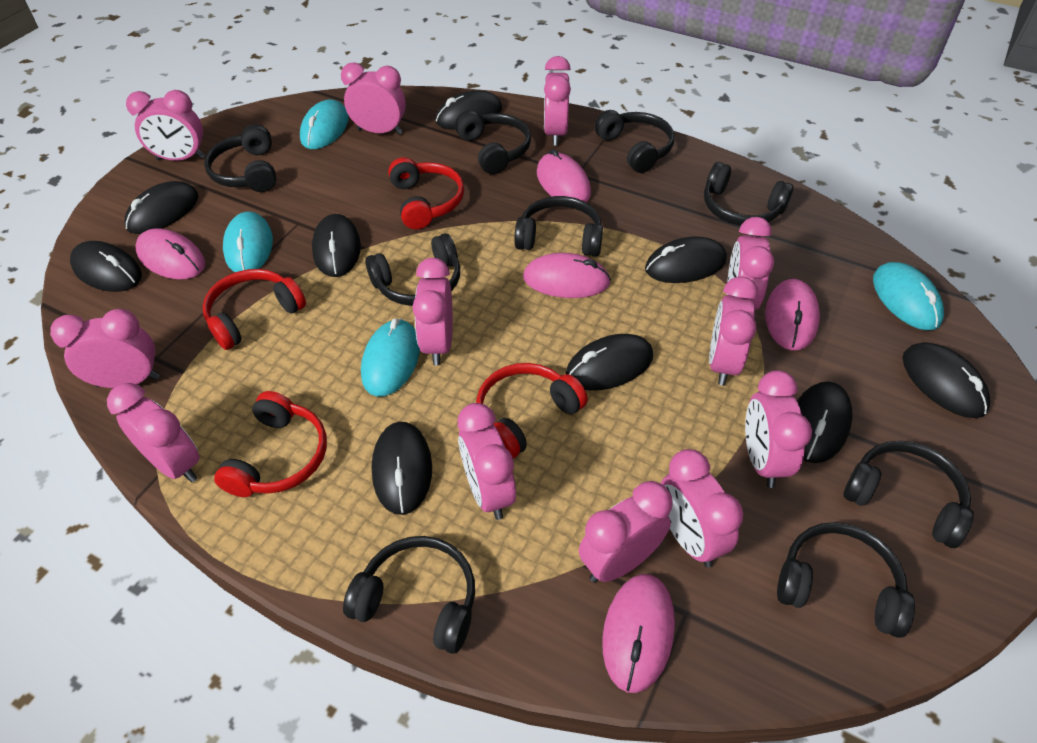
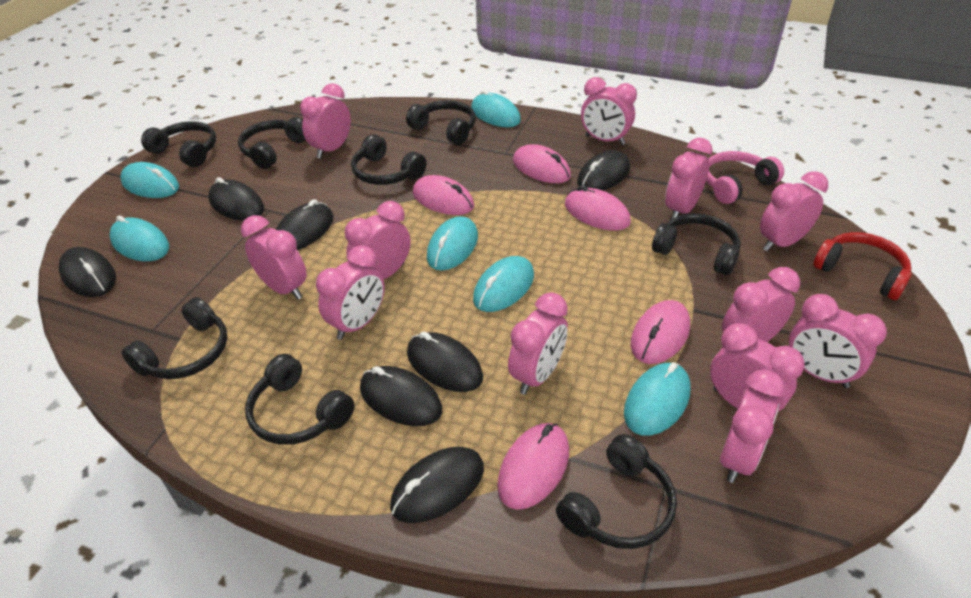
black headphones: 9 -> 8
black mouse: 9 -> 7
pink headphones: 0 -> 1
red headphones: 4 -> 1
turquoise mouse: 4 -> 6

